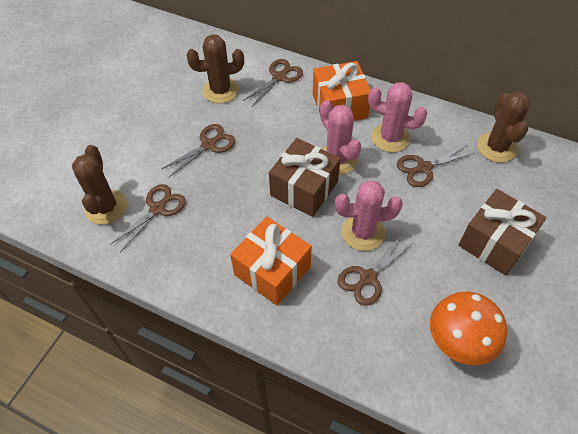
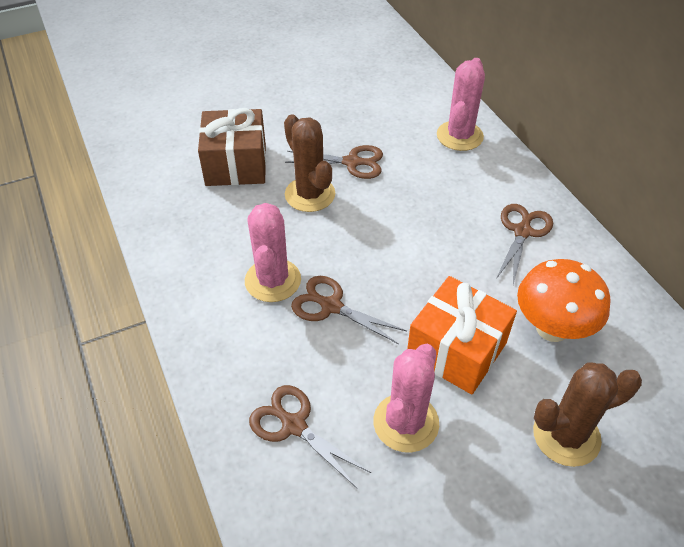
brown cactus: 3 -> 2
brown gift: 2 -> 1
brown scissors: 5 -> 4
orange gift: 2 -> 1

